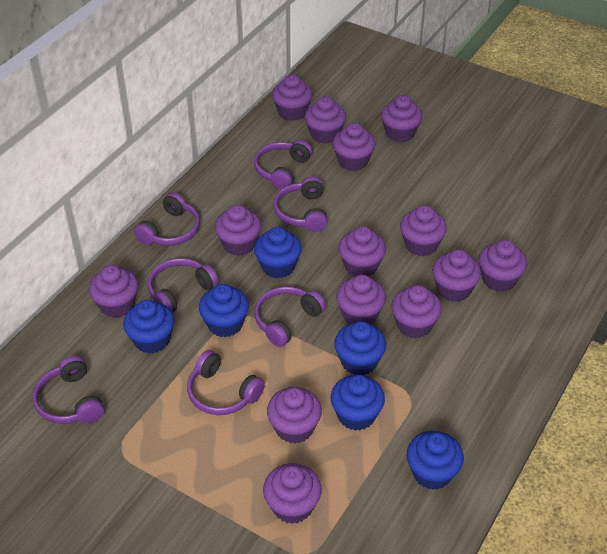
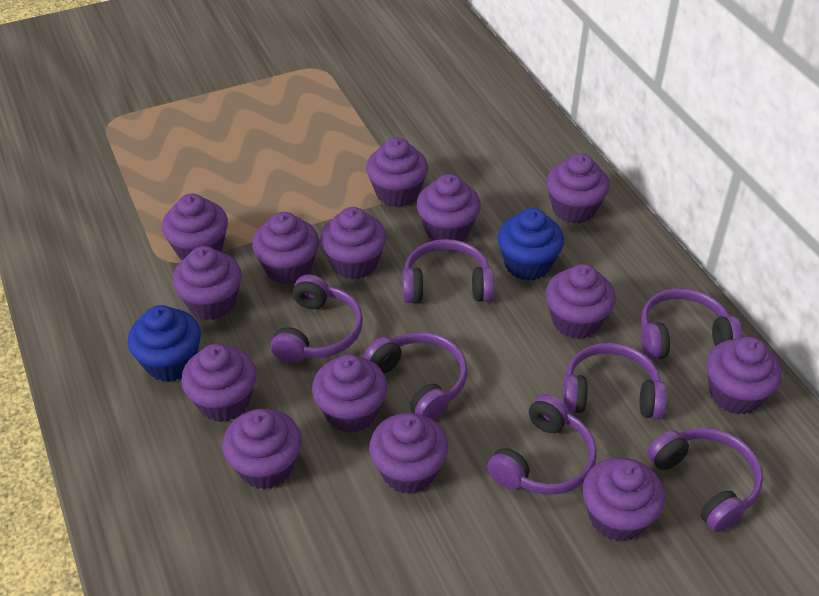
blue cupcake: 6 -> 2

